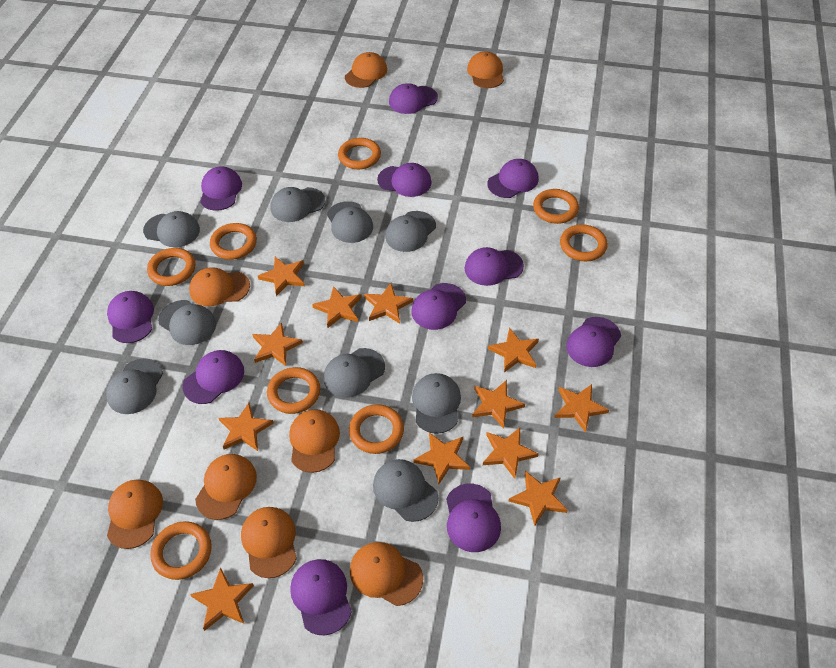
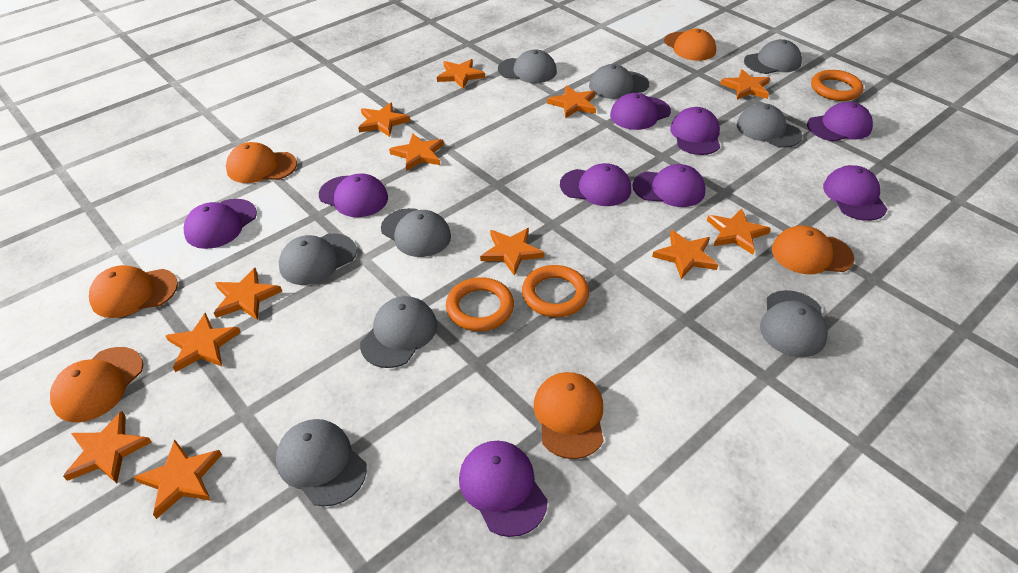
orange cap: 8 -> 6
orange ring: 8 -> 3
purple cap: 11 -> 9

